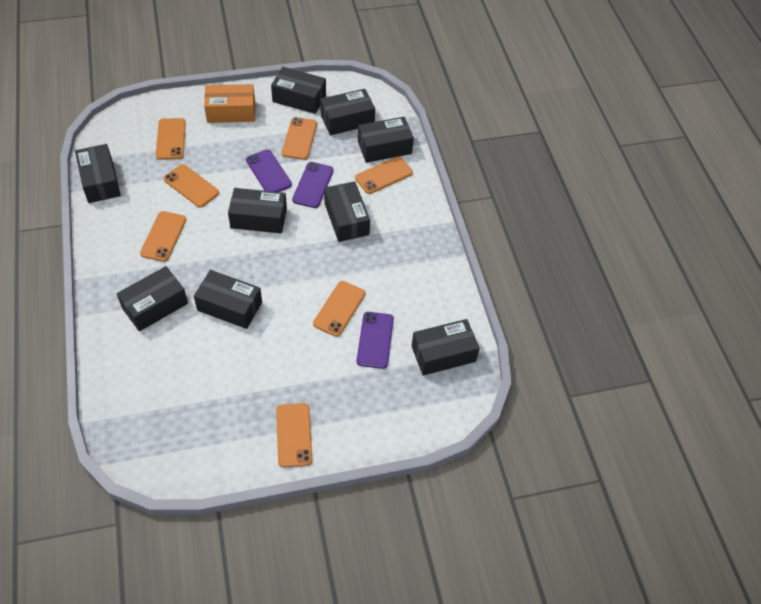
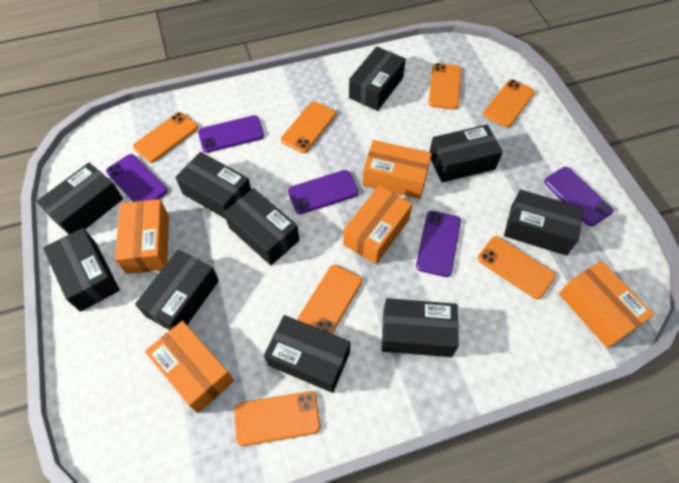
black box: 9 -> 10
orange box: 1 -> 5
purple phone: 3 -> 5

